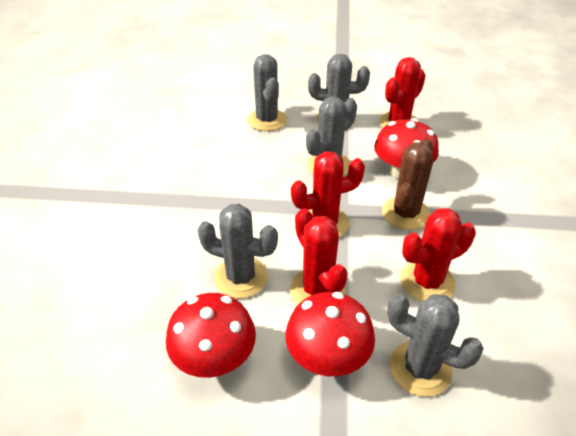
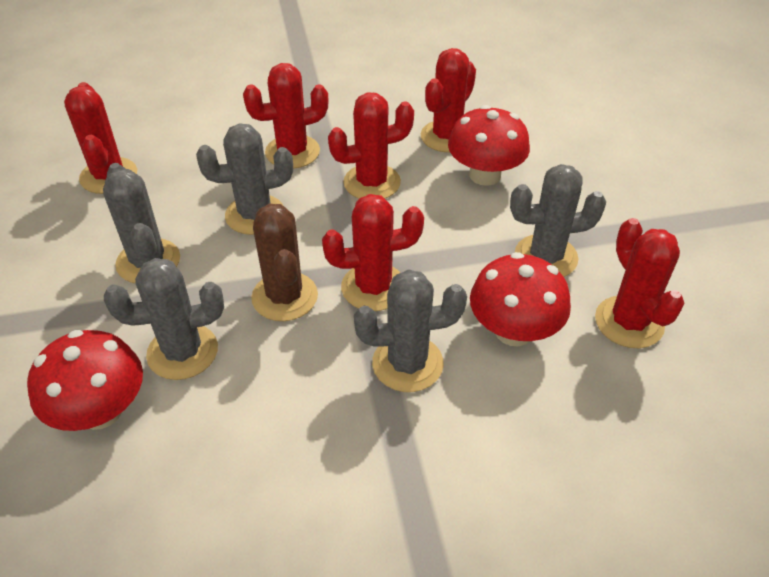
red cactus: 4 -> 6

